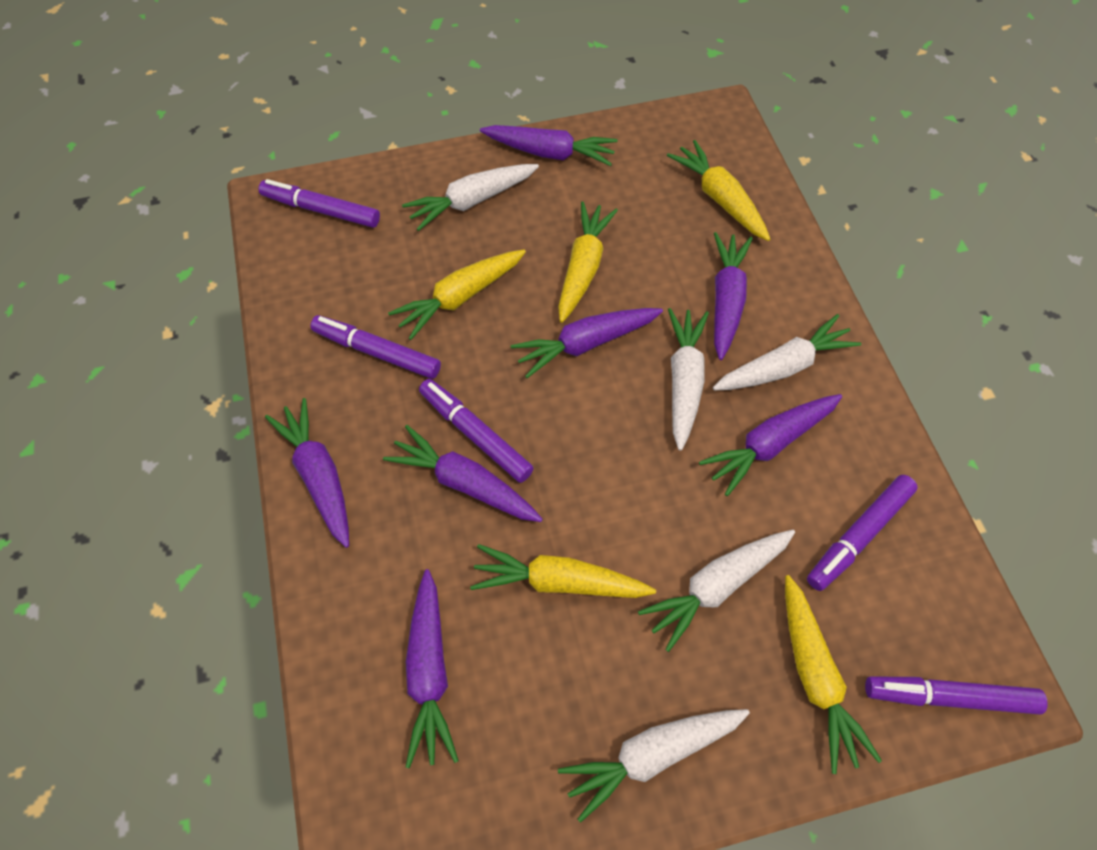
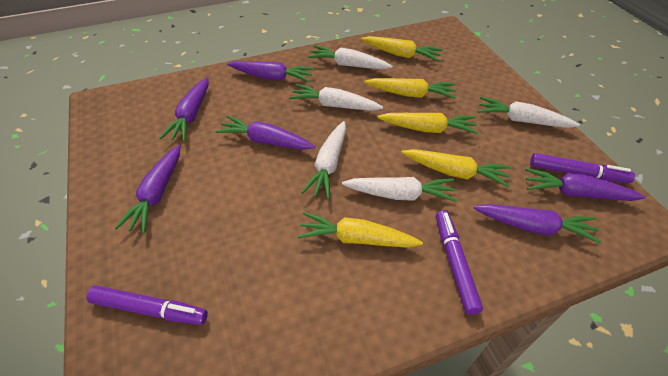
purple carrot: 7 -> 6
purple marker: 5 -> 3

